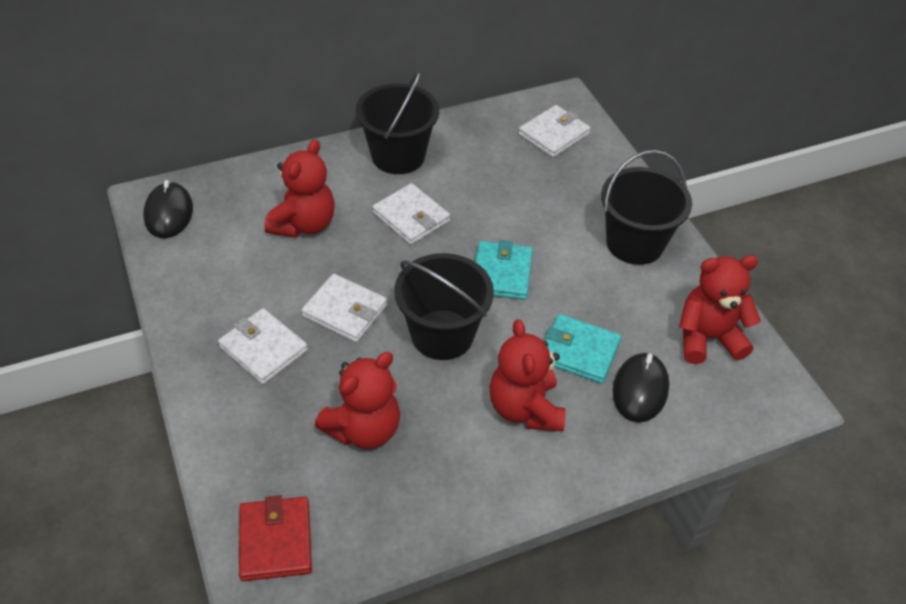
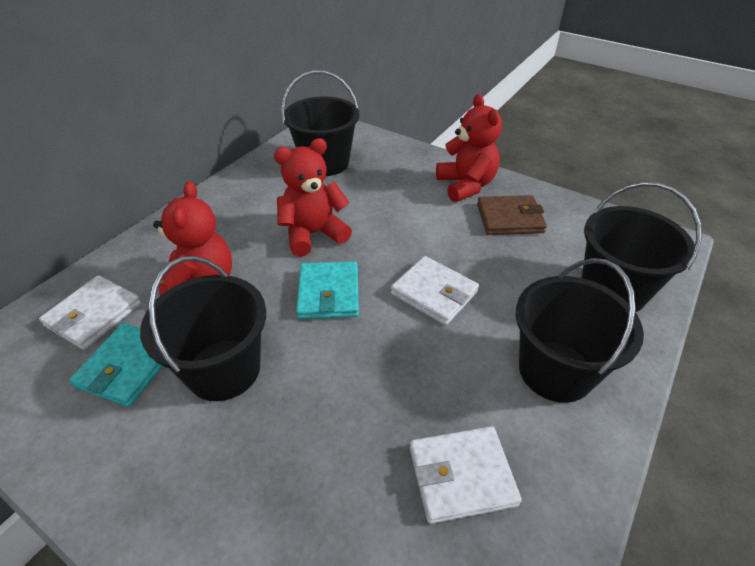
black bucket: 3 -> 4
black mouse: 2 -> 0
brown wallet: 0 -> 1
red teddy bear: 4 -> 3
red wallet: 1 -> 0
white wallet: 4 -> 3

